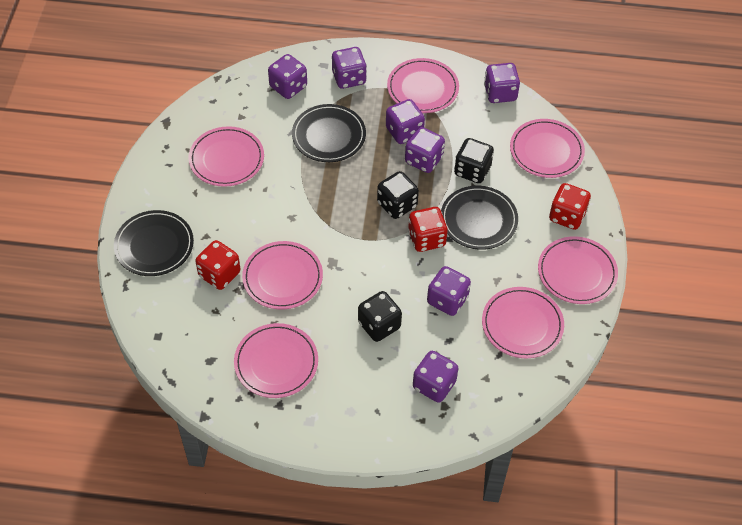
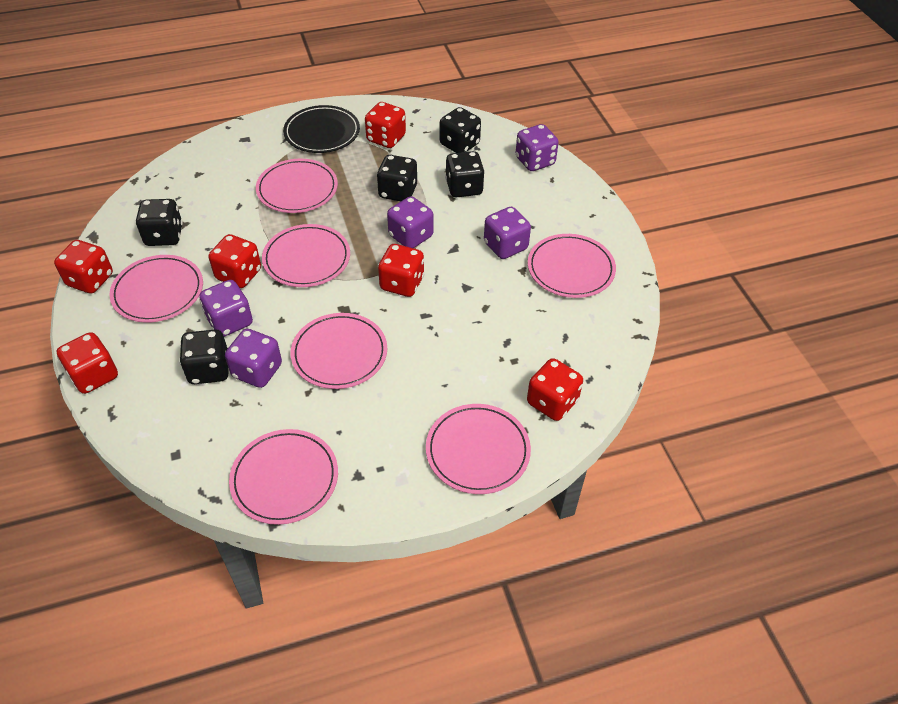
black dice: 3 -> 5
black plate: 3 -> 1
purple dice: 7 -> 5
red dice: 3 -> 6

